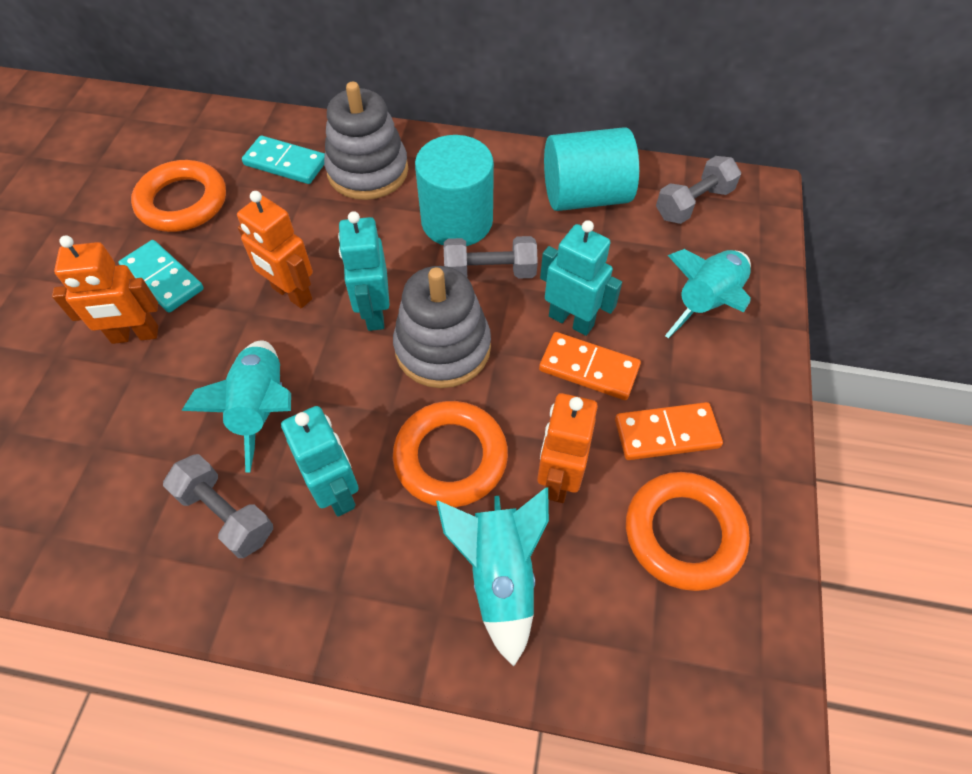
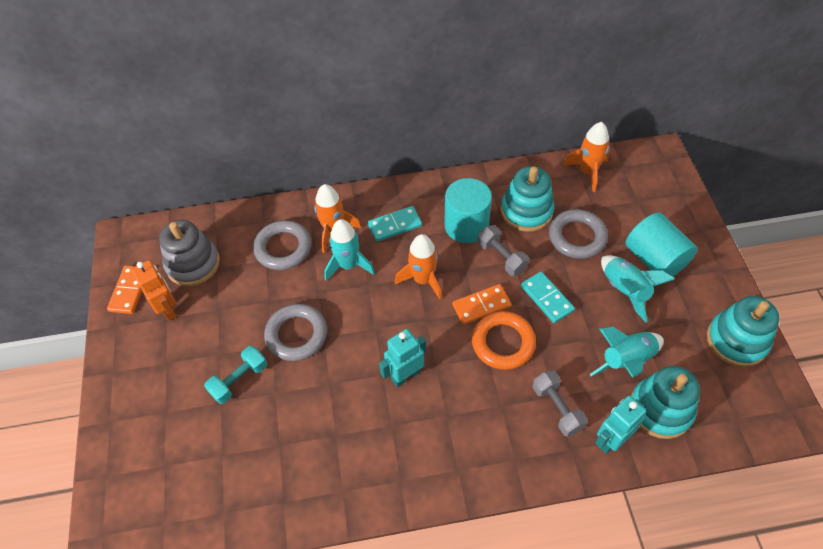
grey dumbbell: 3 -> 2
grey ring: 0 -> 3
grey stacking toy: 2 -> 1
orange ring: 3 -> 1
orange robot: 3 -> 1
orange rocket: 0 -> 3
turquoise dumbbell: 0 -> 1
turquoise robot: 3 -> 2
turquoise stacking toy: 0 -> 3

